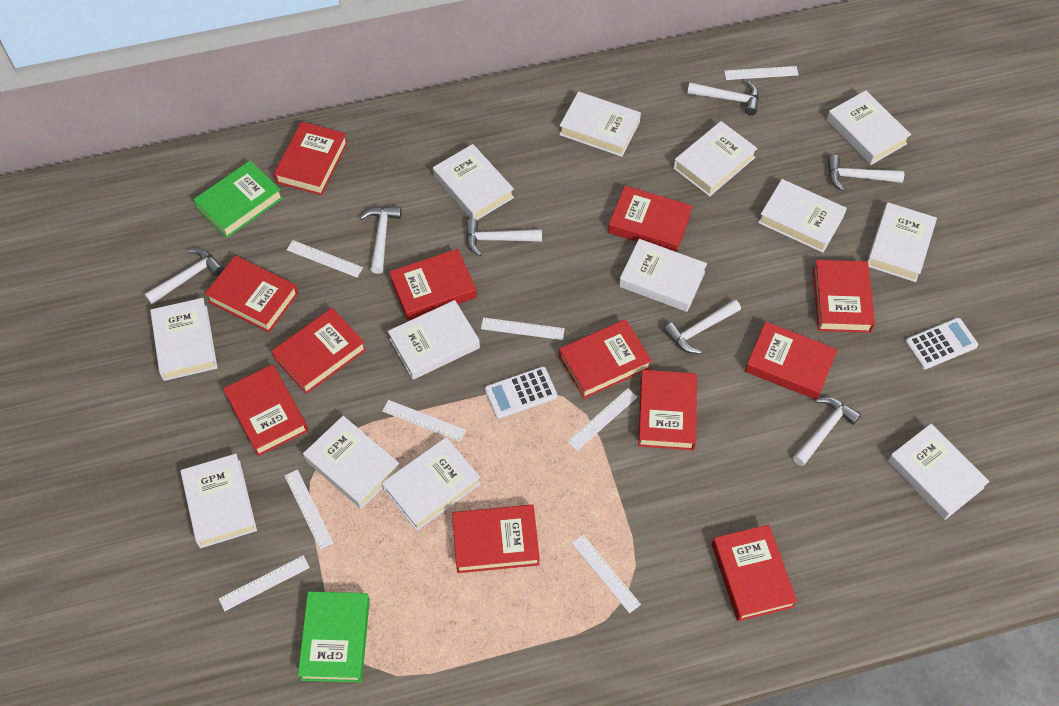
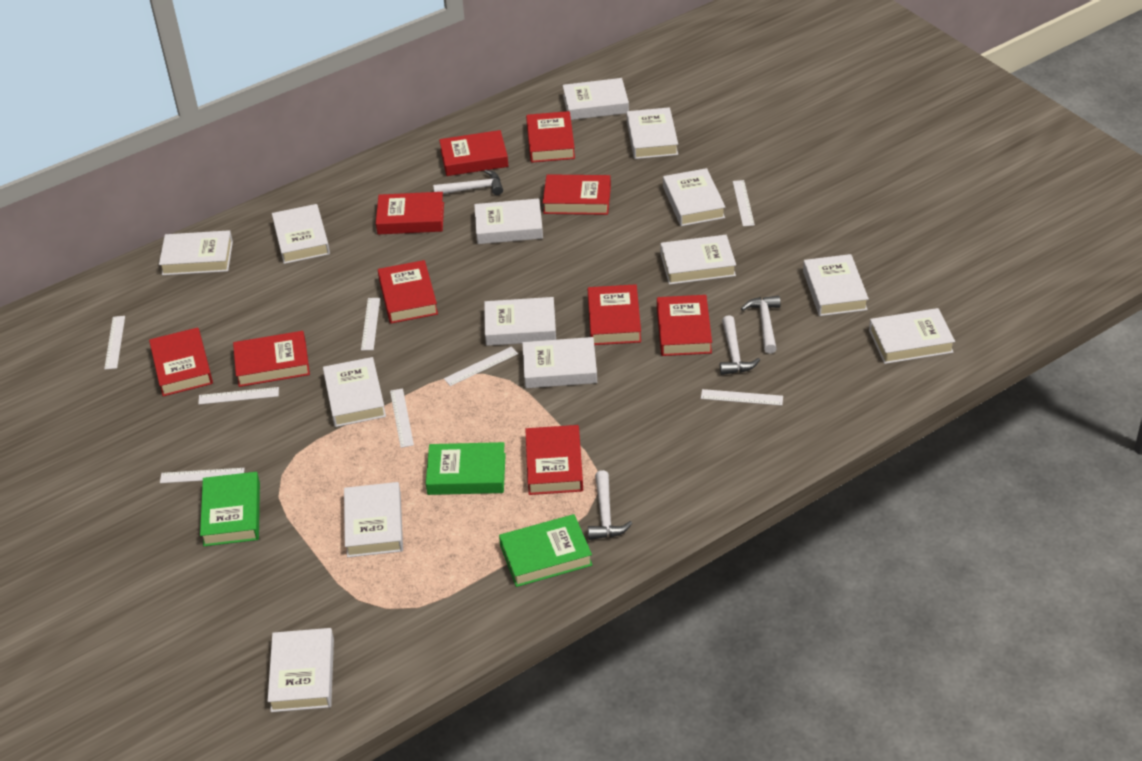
green book: 2 -> 3
red book: 12 -> 10
white book: 13 -> 14
white calculator: 2 -> 0
white hammer: 7 -> 4

